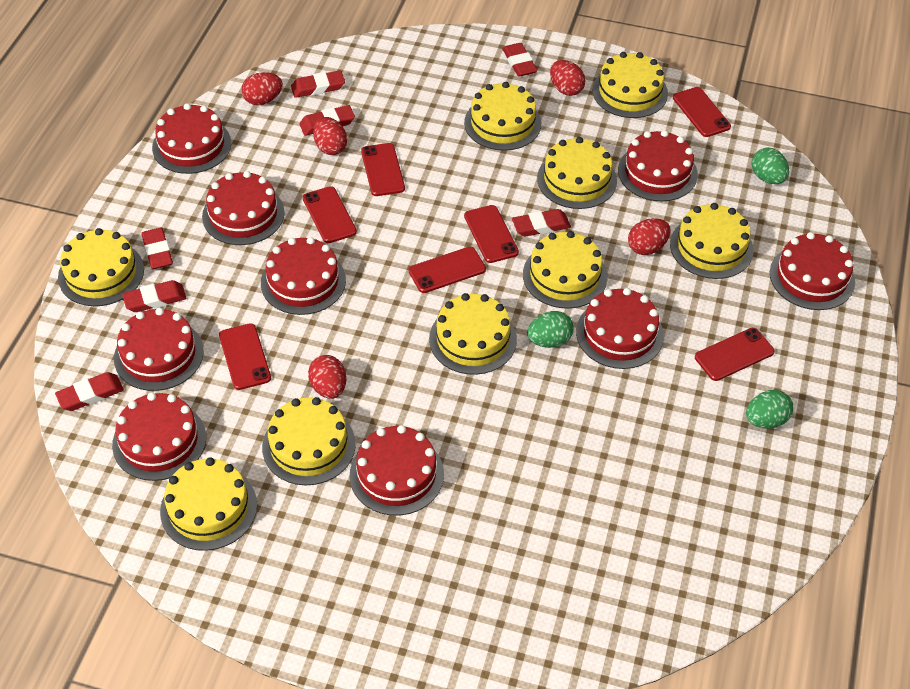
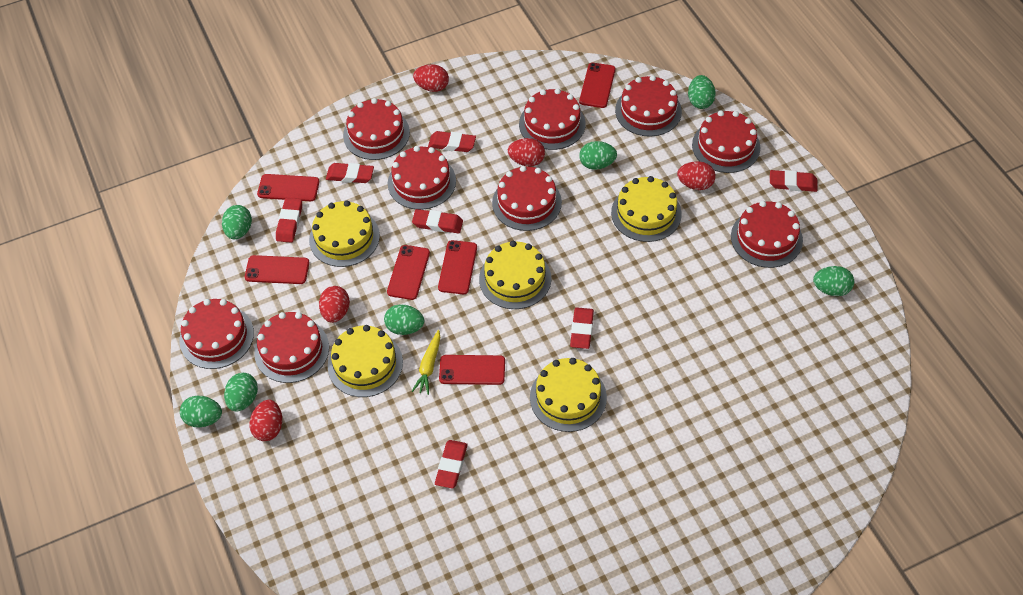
green egg: 3 -> 7
red phone: 7 -> 6
yellow cake: 9 -> 5
yellow carrot: 0 -> 1

